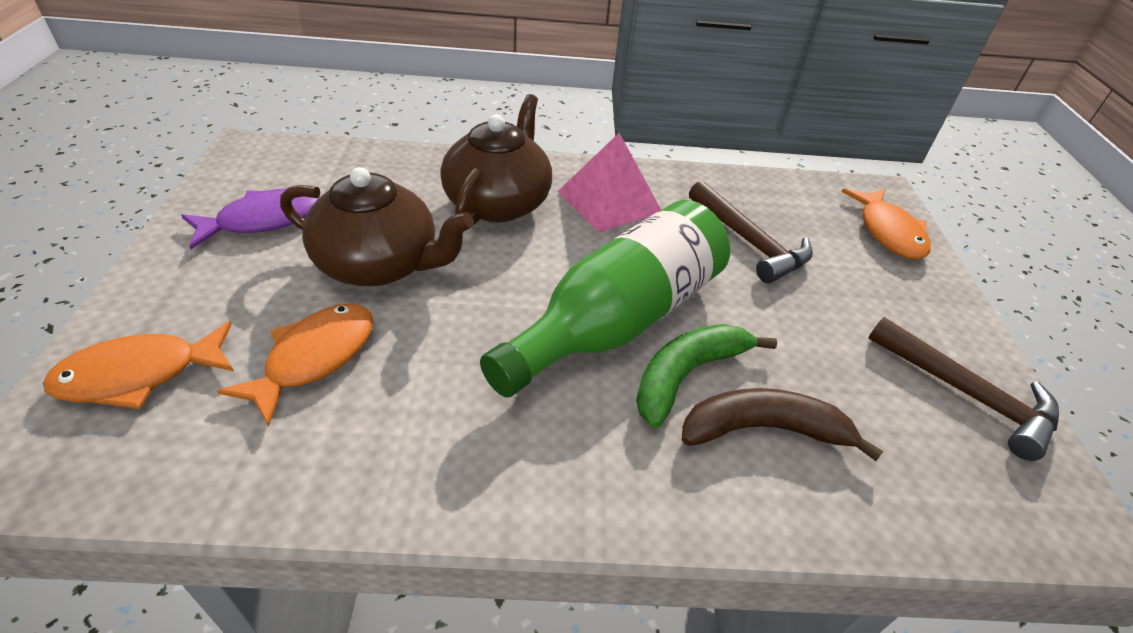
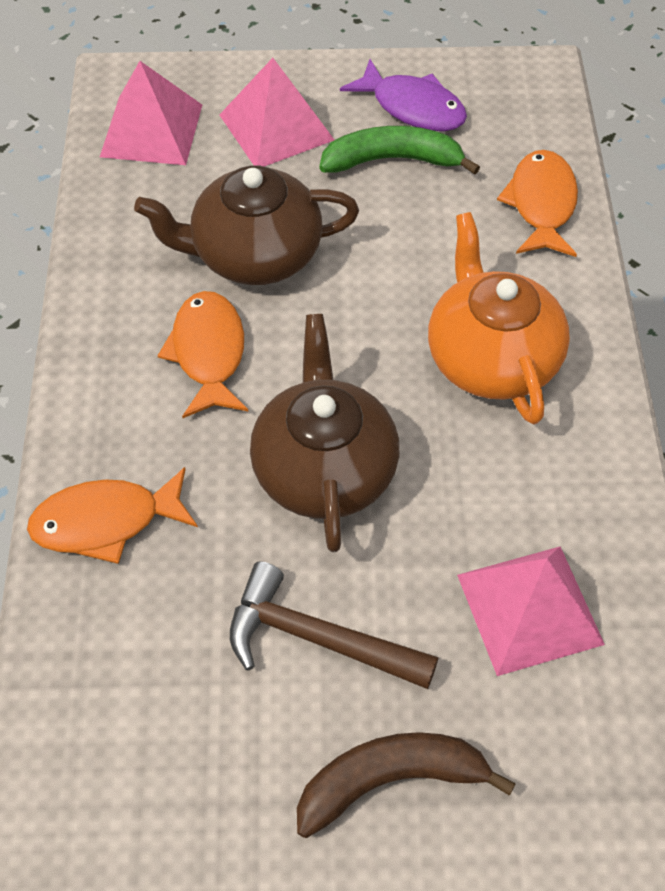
brown hammer: 2 -> 1
green bottle: 1 -> 0
orange teapot: 0 -> 1
pink pyramid: 1 -> 3

